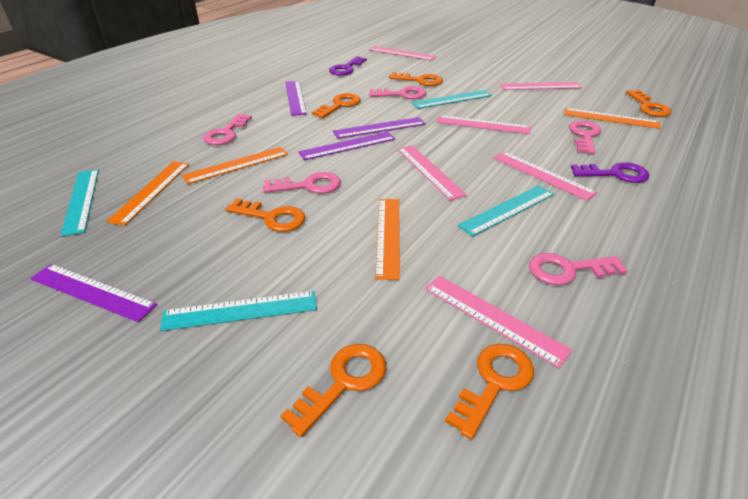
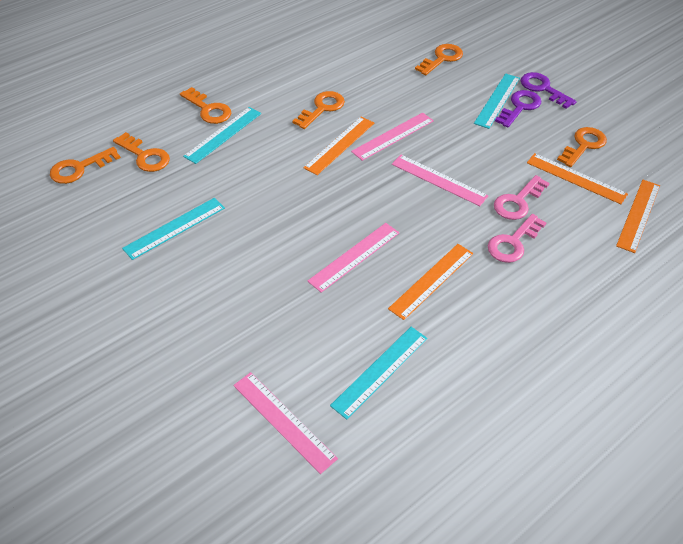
pink key: 5 -> 2
pink ruler: 6 -> 4
purple ruler: 4 -> 0

